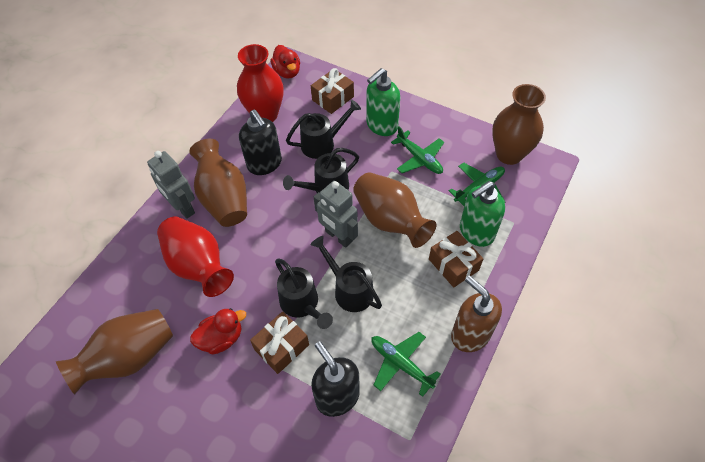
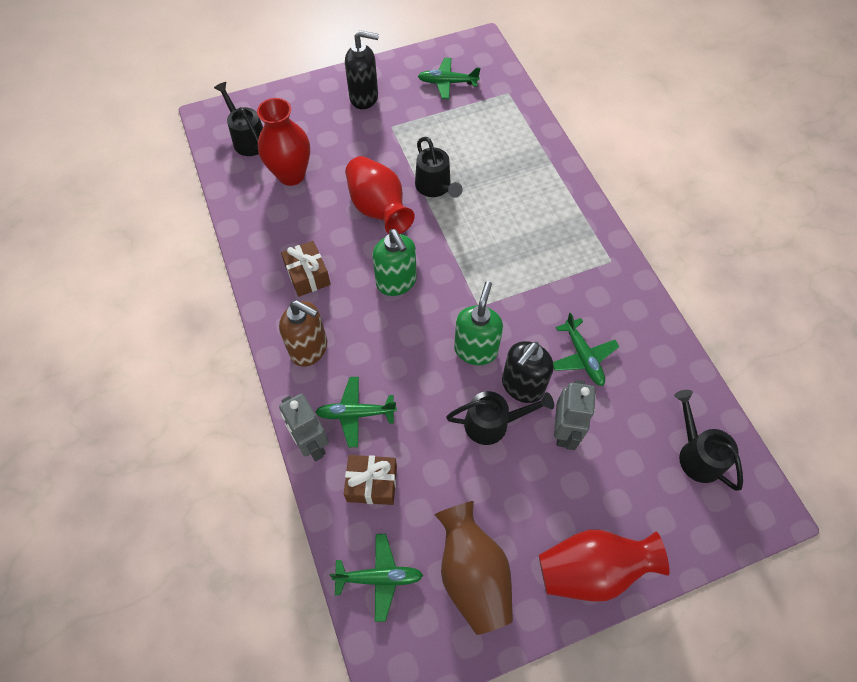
brown gift: 3 -> 2
brown vase: 4 -> 1
green plane: 3 -> 4
red duck: 2 -> 0
red vase: 2 -> 3

